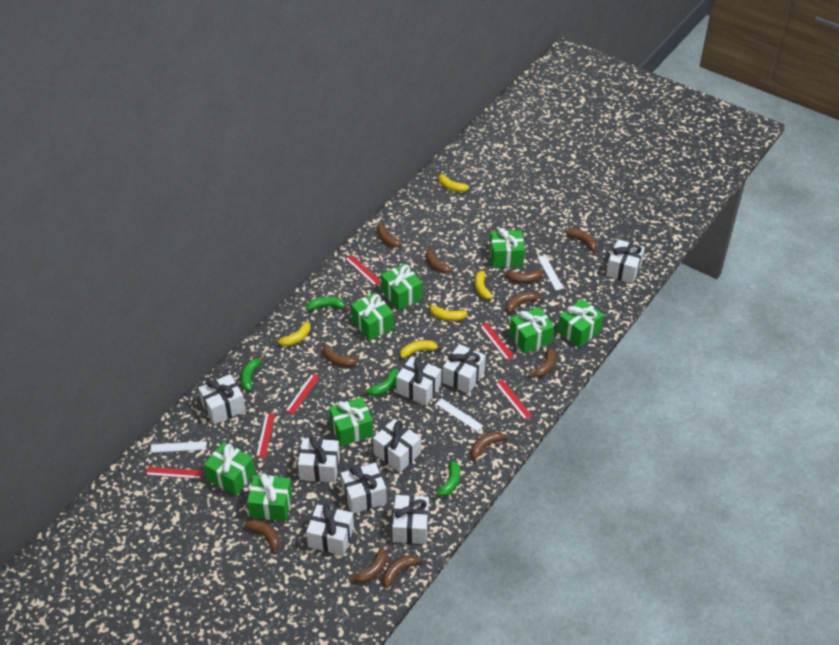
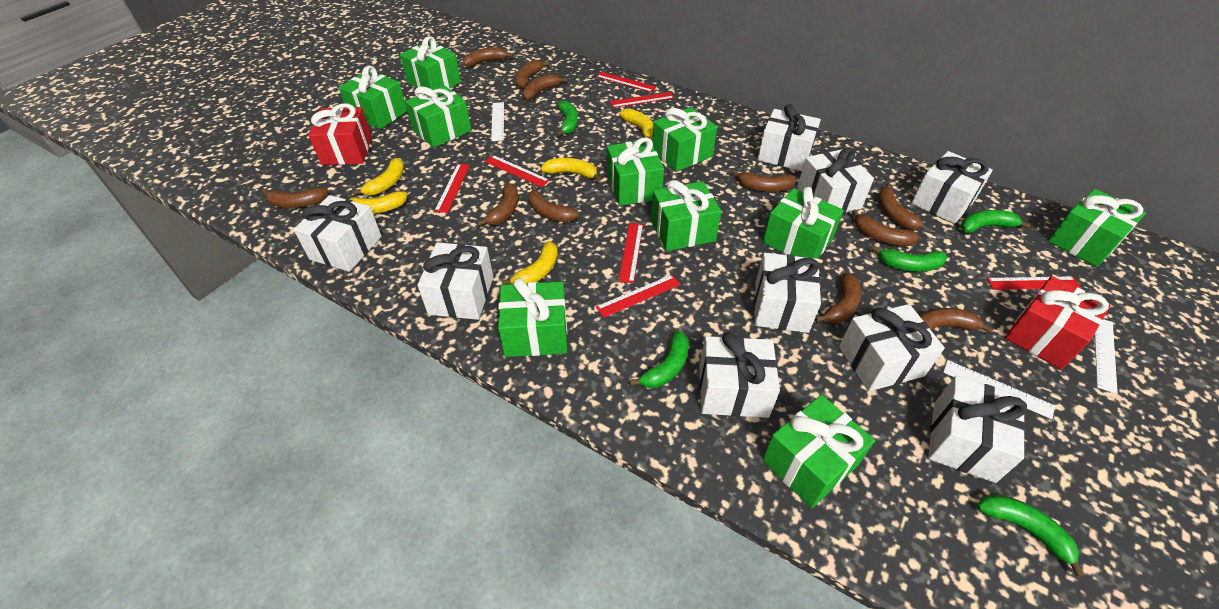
green banana: 4 -> 5
green gift: 8 -> 10
red gift: 0 -> 2
red ruler: 6 -> 7

